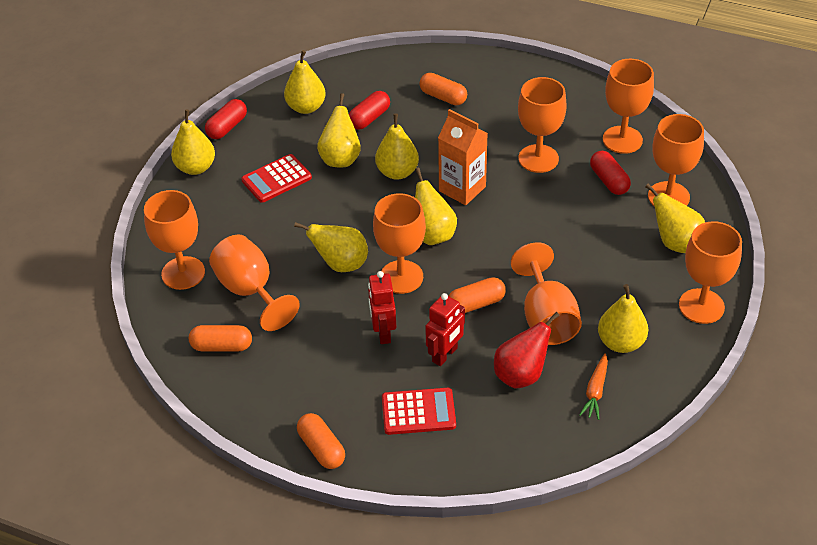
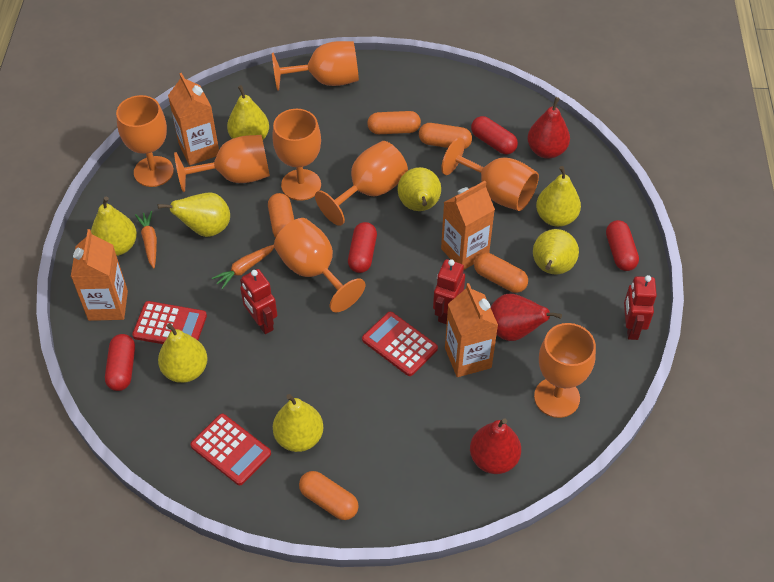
orange capsule: 4 -> 5
orange carrot: 1 -> 2
orange carton: 1 -> 4
red calculator: 2 -> 3
red capsule: 3 -> 4
red pear: 1 -> 3
red robot: 2 -> 3

